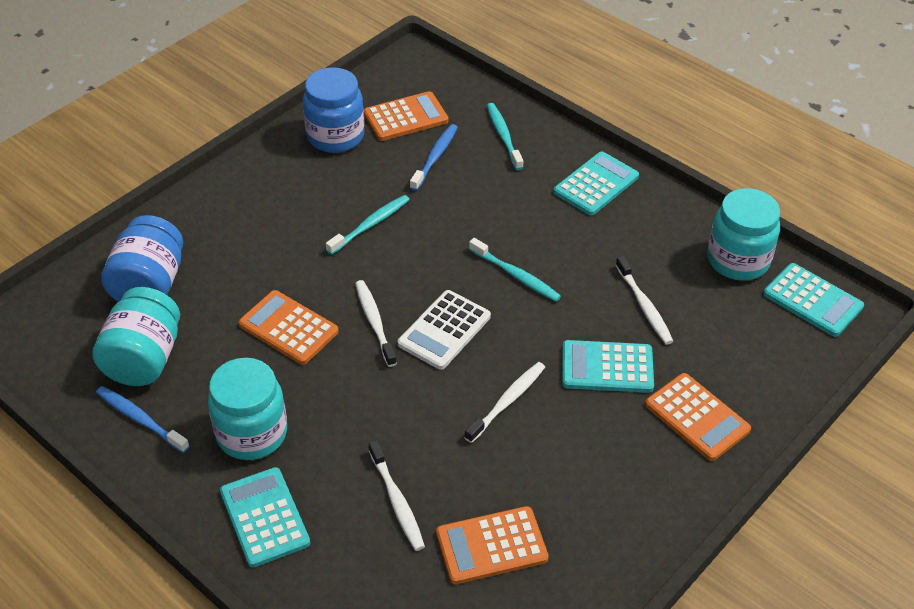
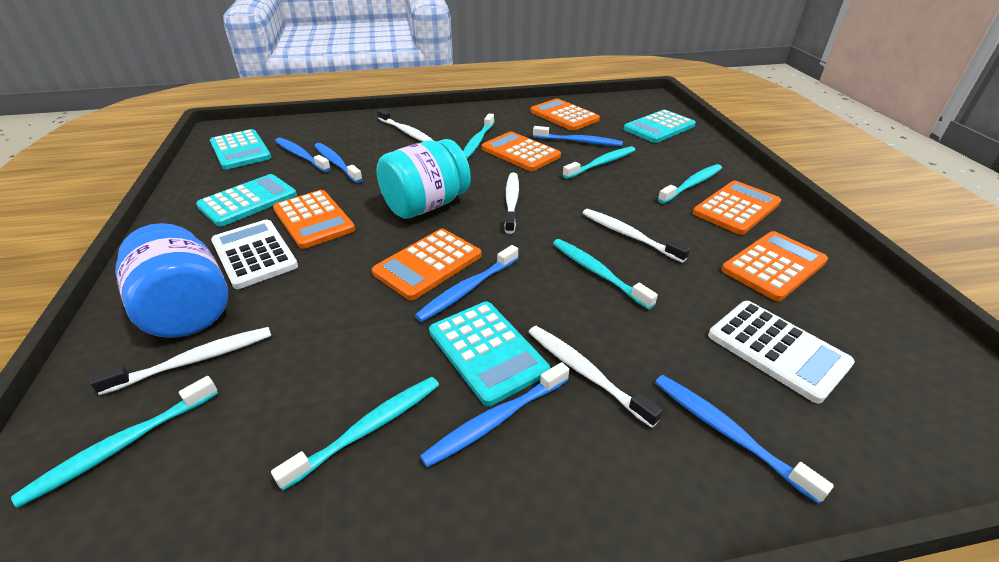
blue jar: 2 -> 1
blue toothbrush: 2 -> 6
orange calculator: 4 -> 6
turquoise jar: 3 -> 1
turquoise toothbrush: 3 -> 6
white calculator: 1 -> 2
white toothbrush: 4 -> 5

